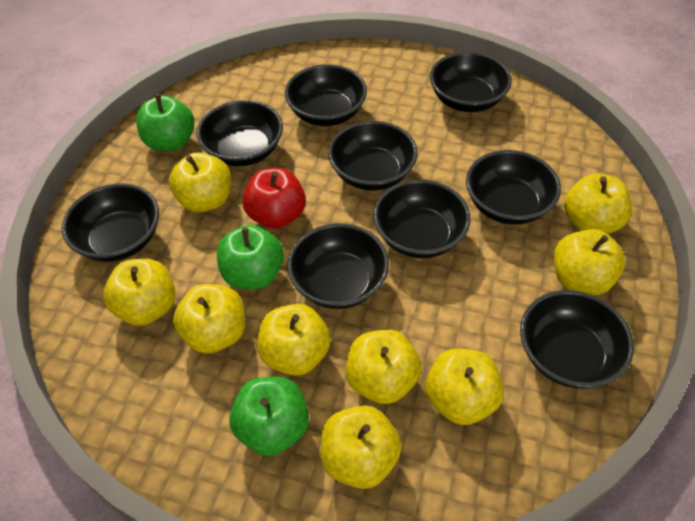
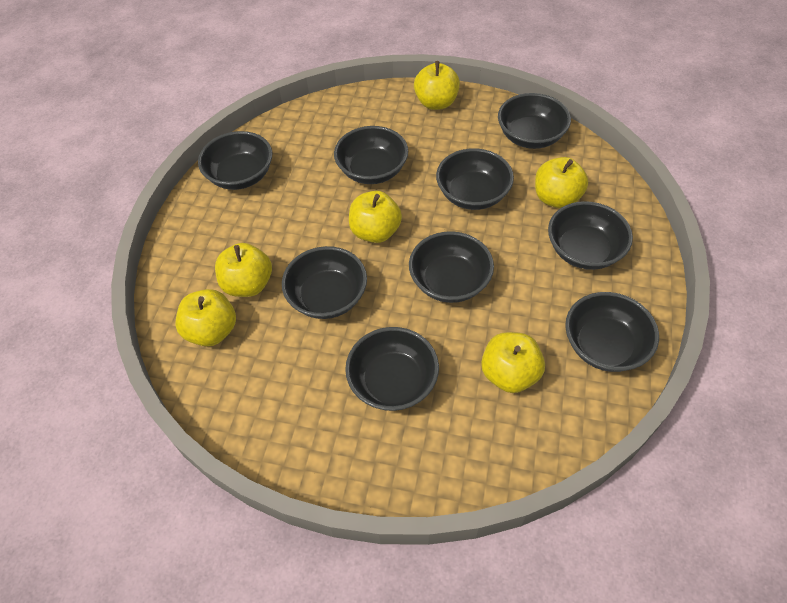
green apple: 3 -> 0
red apple: 1 -> 0
yellow apple: 9 -> 6

